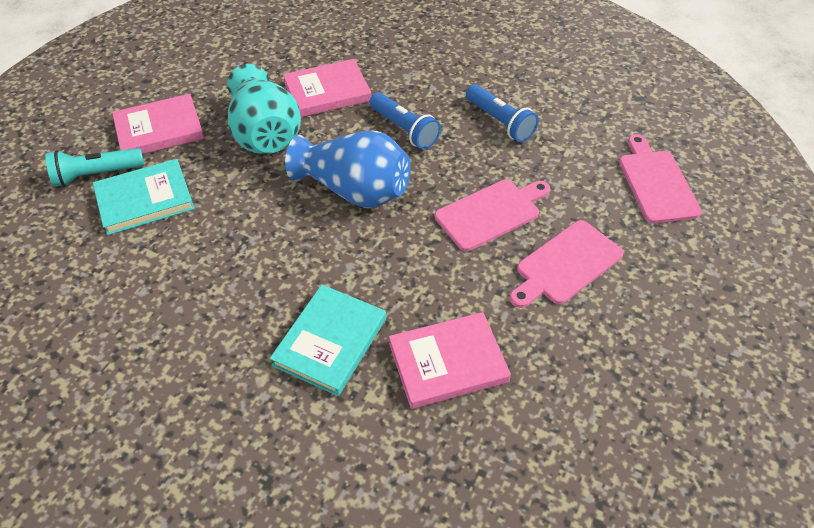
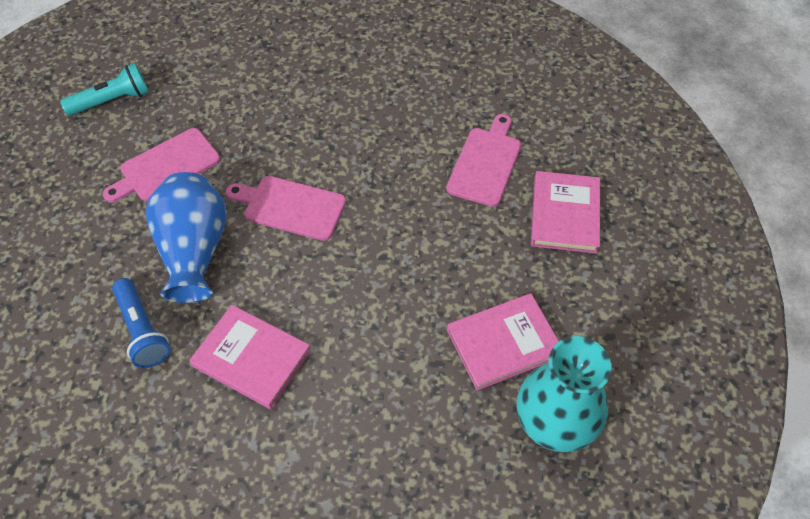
blue flashlight: 2 -> 1
turquoise book: 2 -> 0

